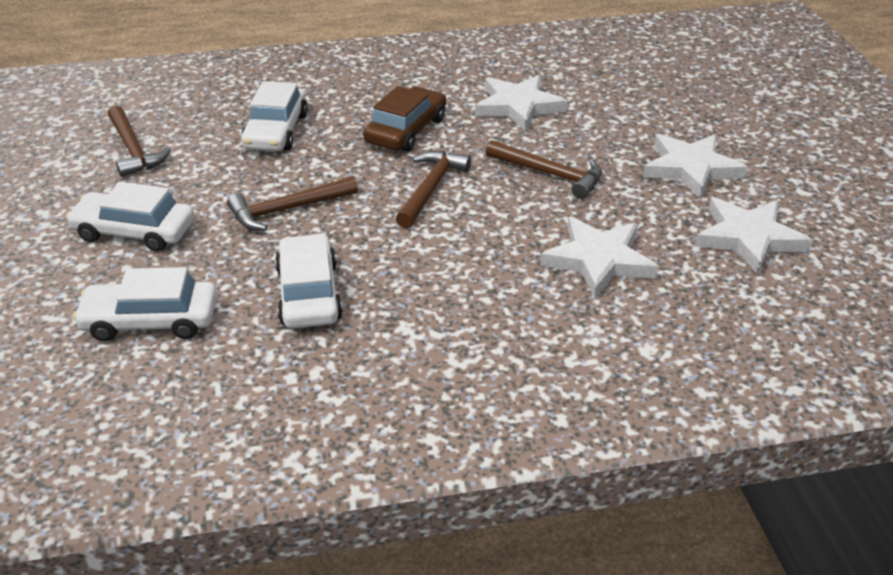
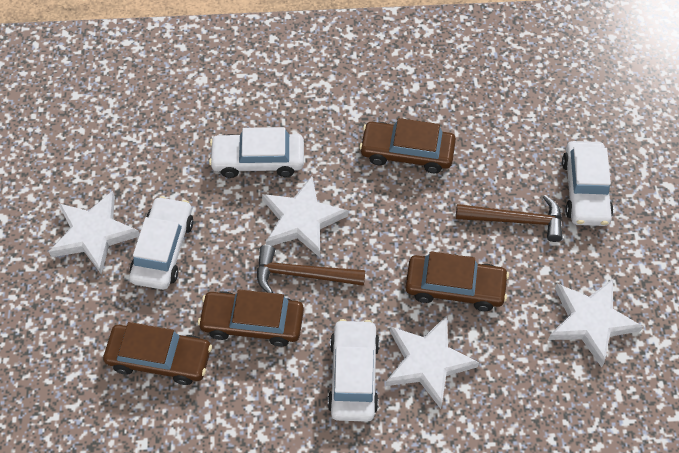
brown car: 1 -> 4
brown hammer: 4 -> 2

